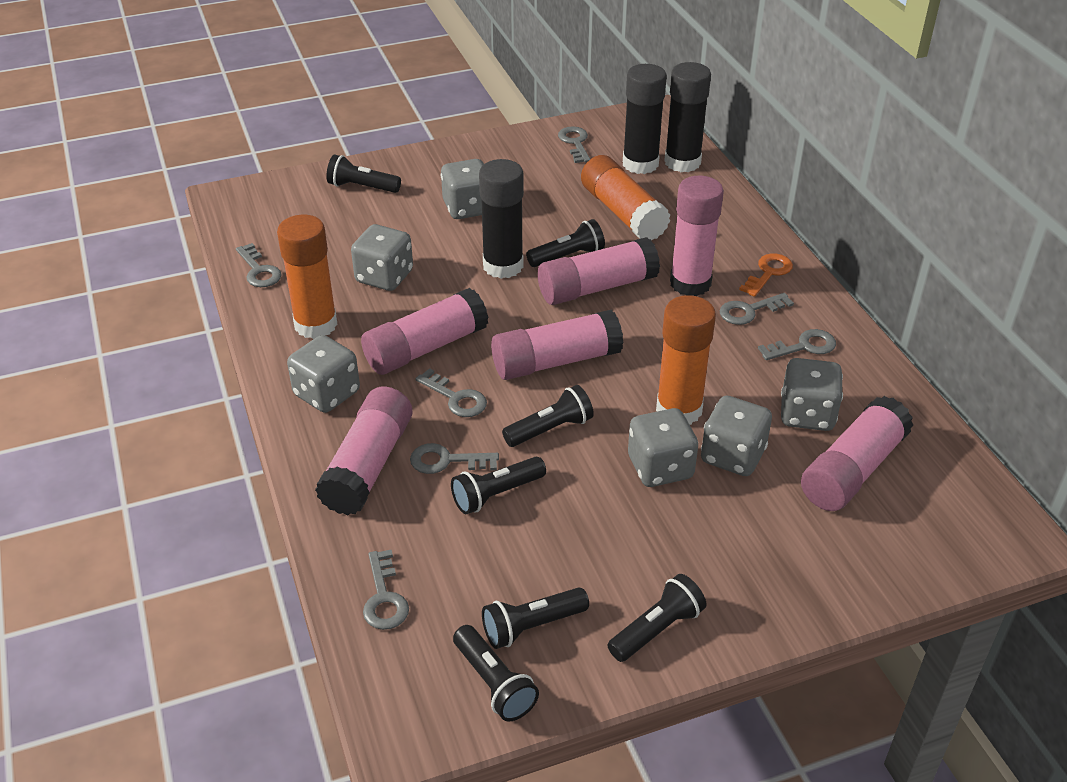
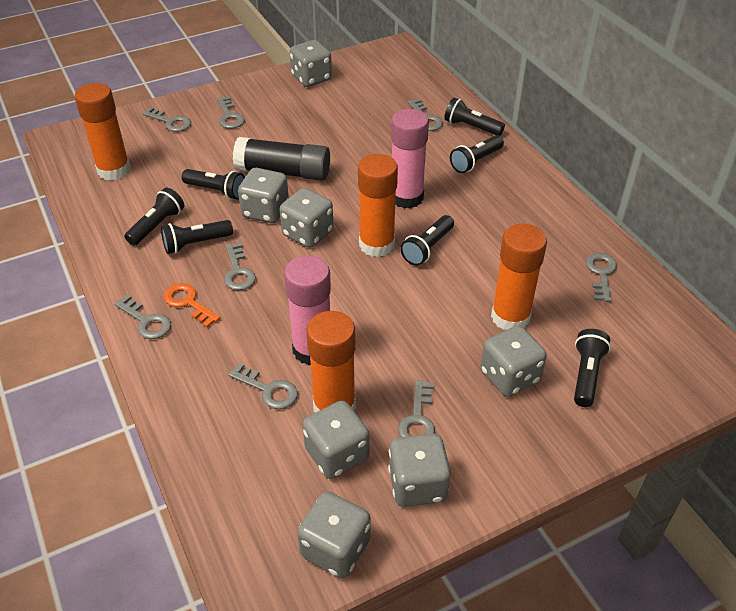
black glue stick: 3 -> 1
grey dice: 6 -> 7
grey key: 7 -> 8
orange glue stick: 3 -> 4
pink glue stick: 6 -> 2

